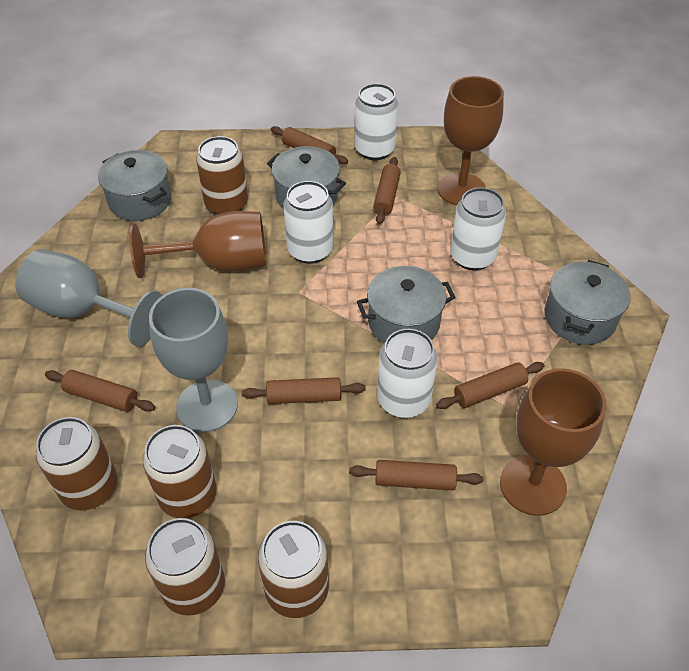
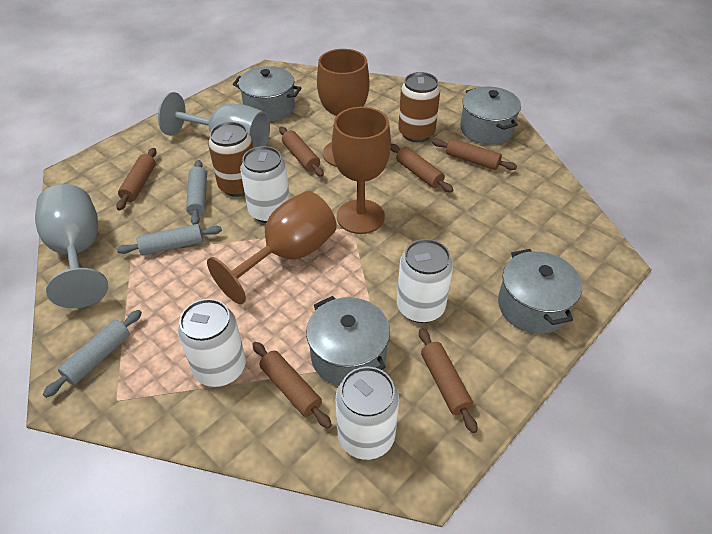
brown can: 5 -> 2
grey rolling pin: 0 -> 3

